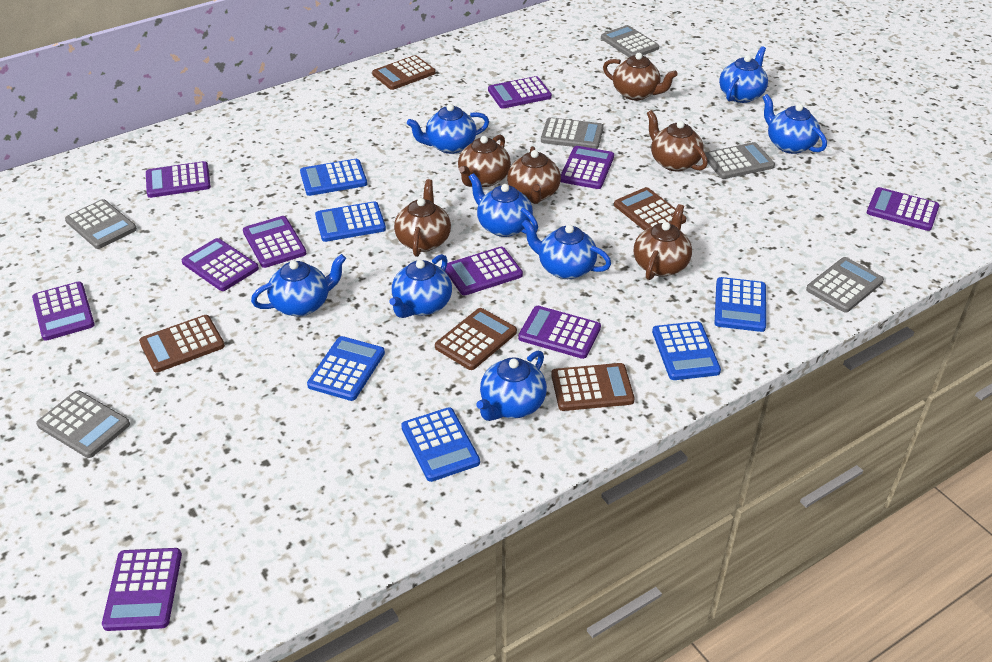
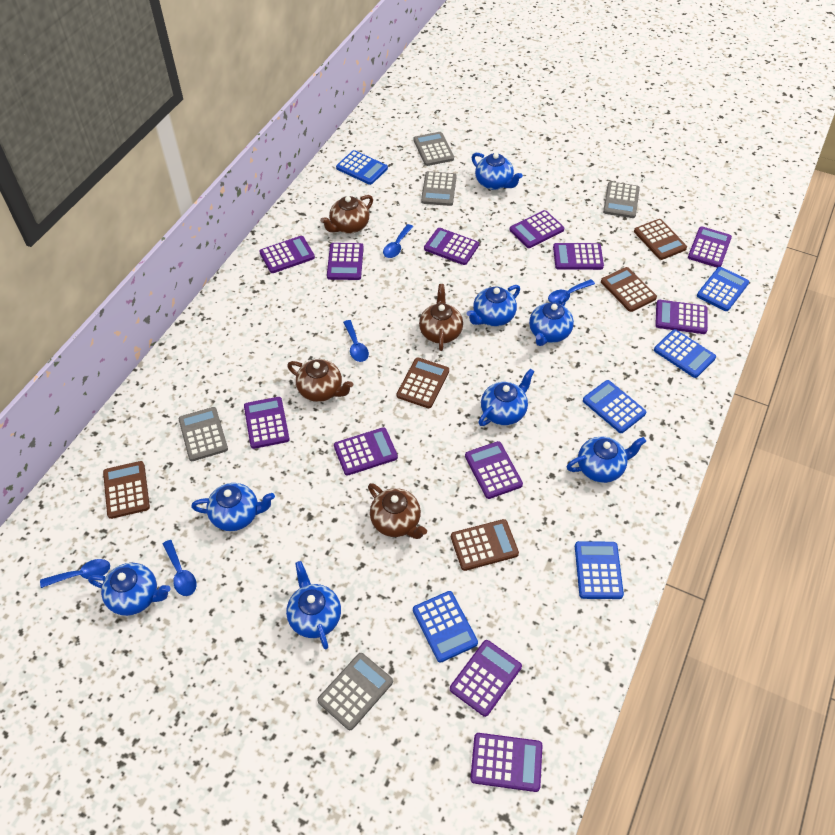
blue spoon: 0 -> 5
brown teapot: 6 -> 4
grey calculator: 6 -> 5
purple calculator: 10 -> 12

